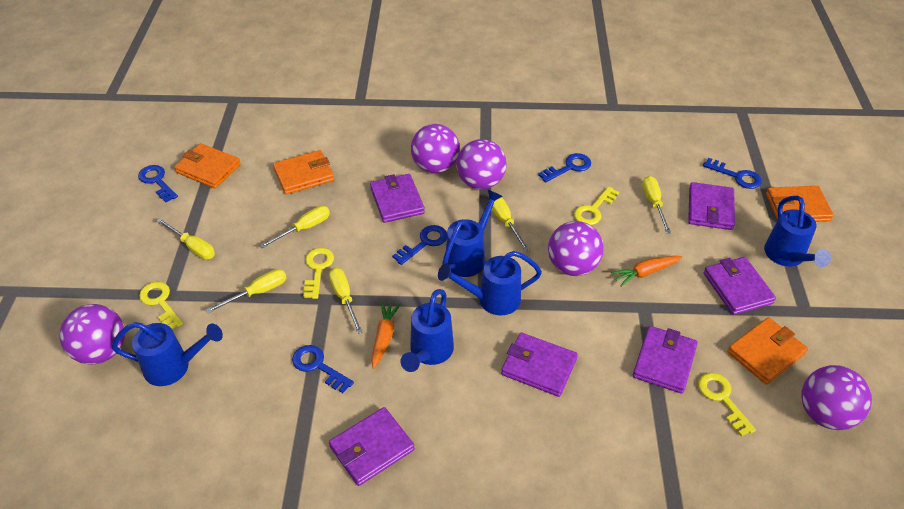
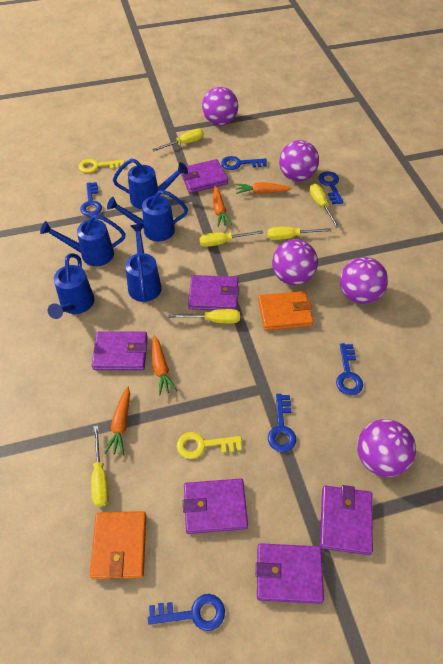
blue key: 5 -> 6
orange carrot: 2 -> 4
orange wallet: 4 -> 2
yellow key: 4 -> 2

